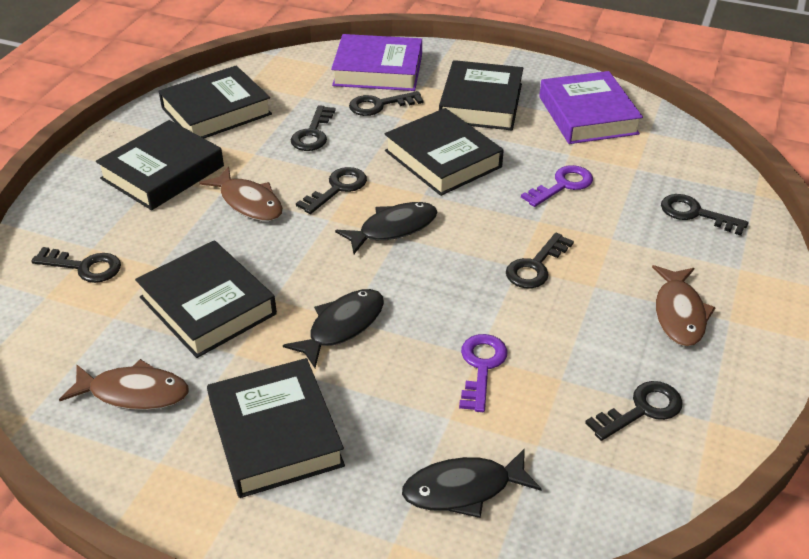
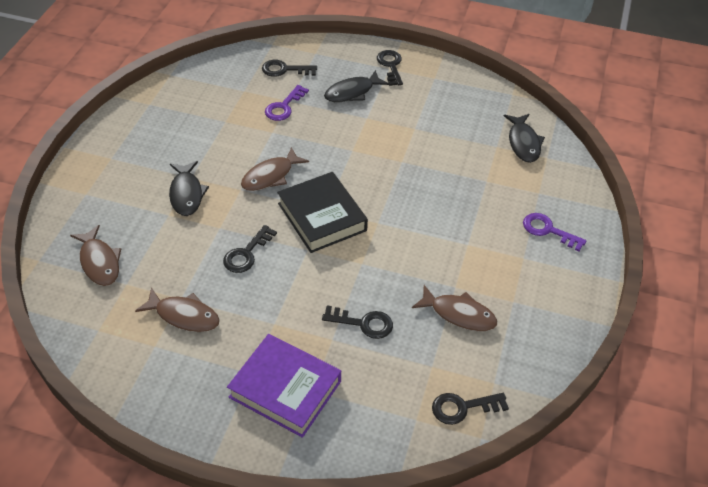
black book: 6 -> 1
black key: 7 -> 5
brown fish: 3 -> 4
purple book: 2 -> 1

